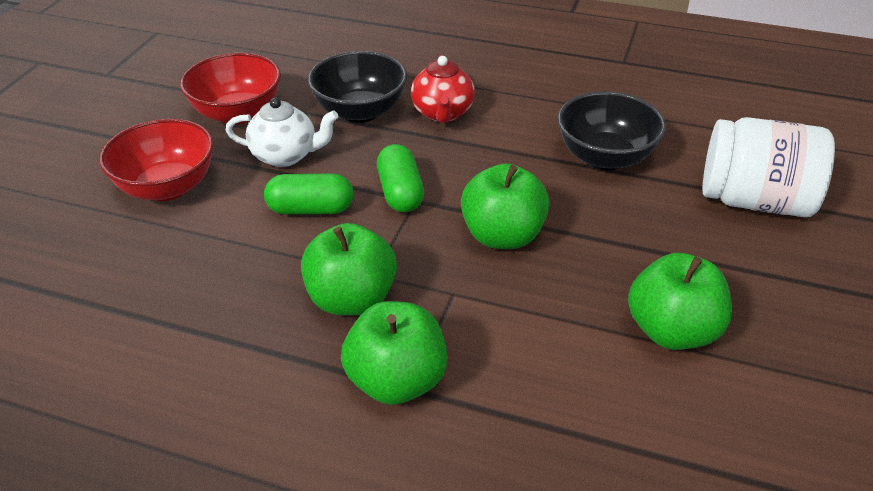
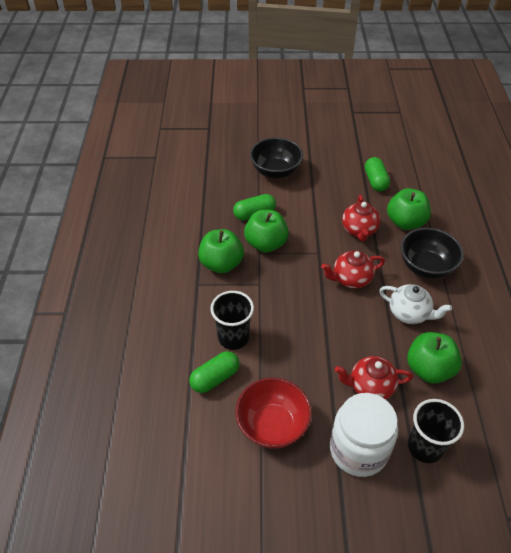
black cup: 0 -> 2
green capsule: 2 -> 3
red bowl: 2 -> 1
red teapot: 1 -> 3

